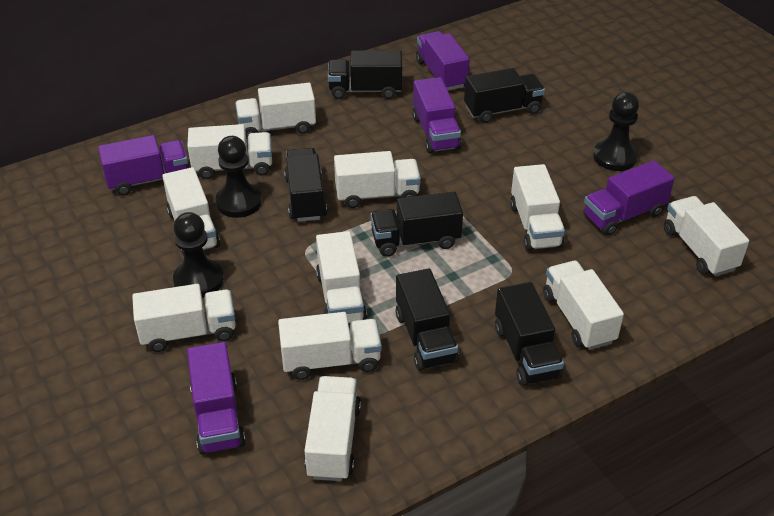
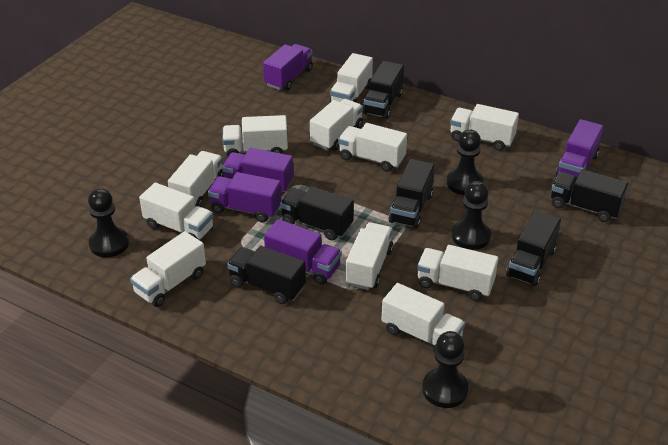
black pawn: 3 -> 4

